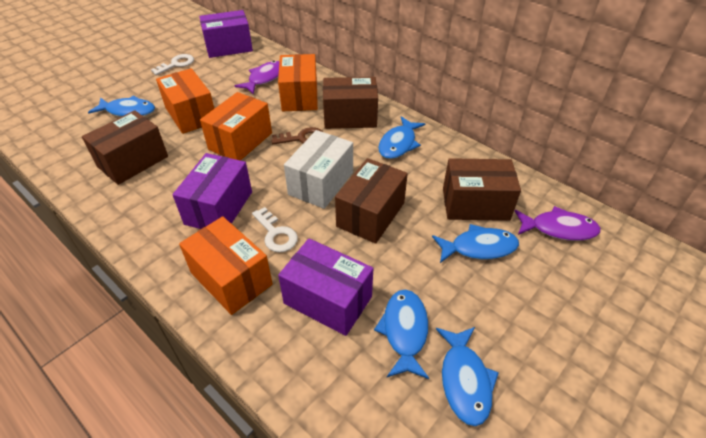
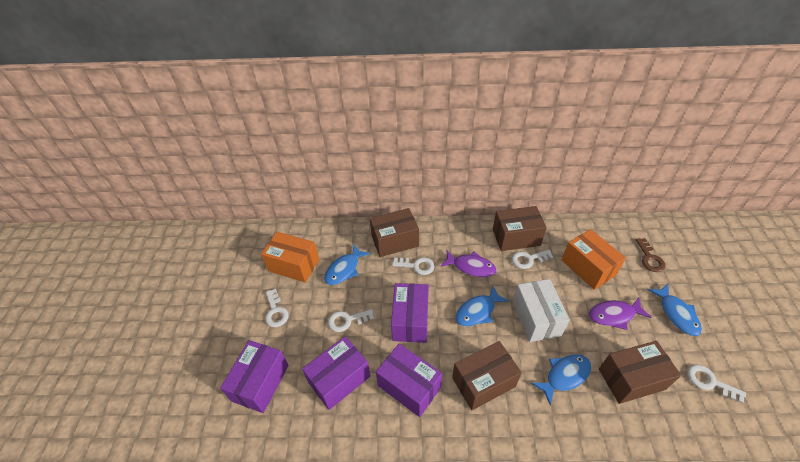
blue fish: 5 -> 4
orange box: 4 -> 2
purple box: 3 -> 4
white key: 2 -> 5

